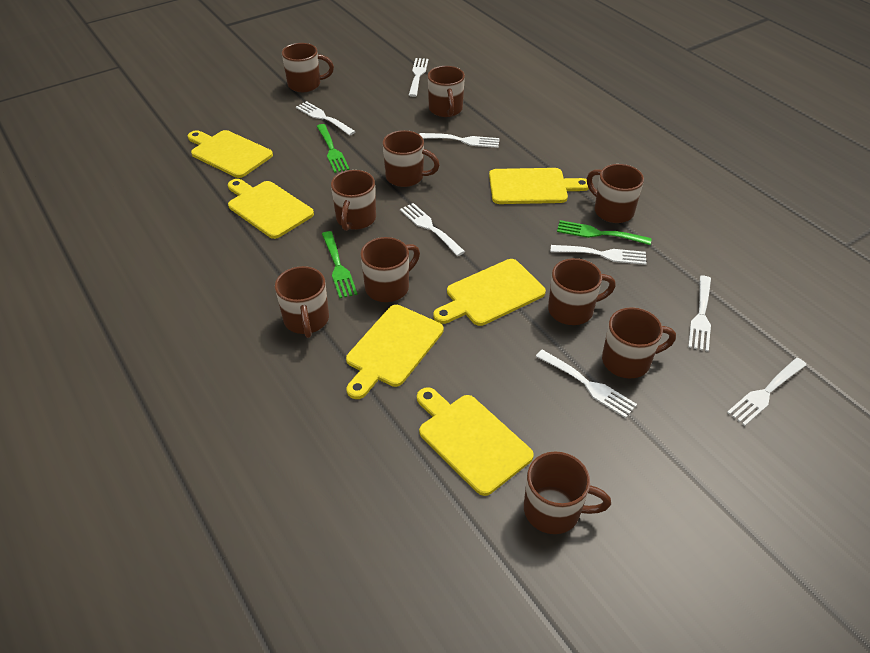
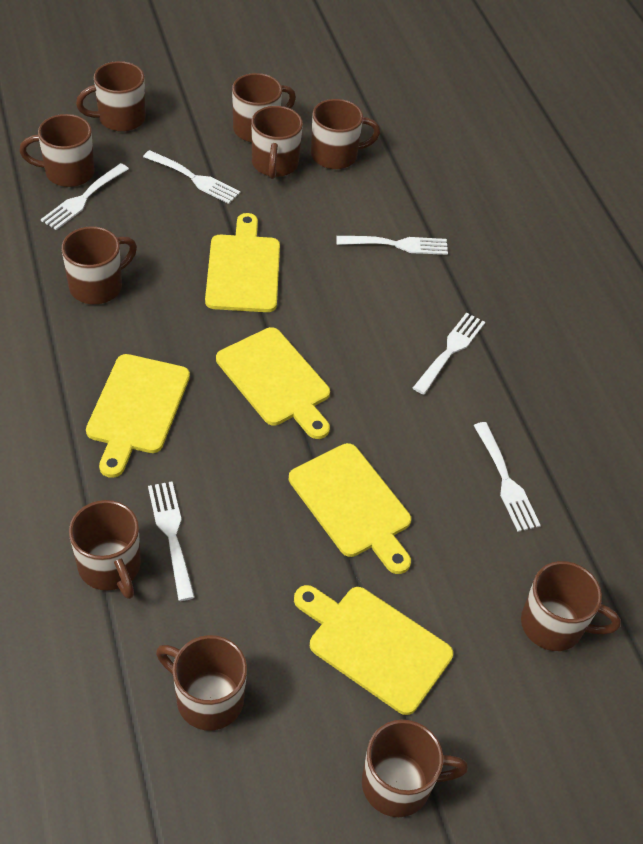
green fork: 3 -> 0
white fork: 8 -> 6
yellow cutting board: 6 -> 5

